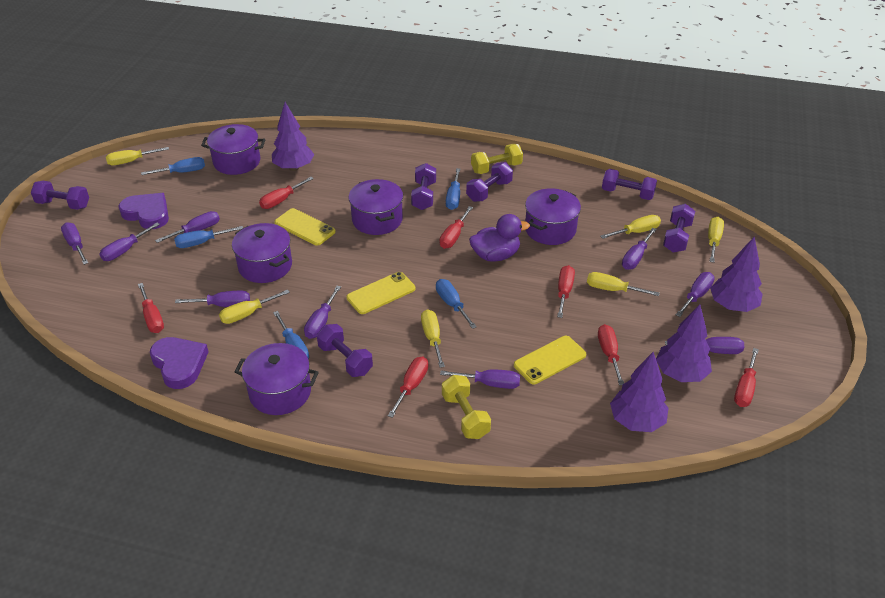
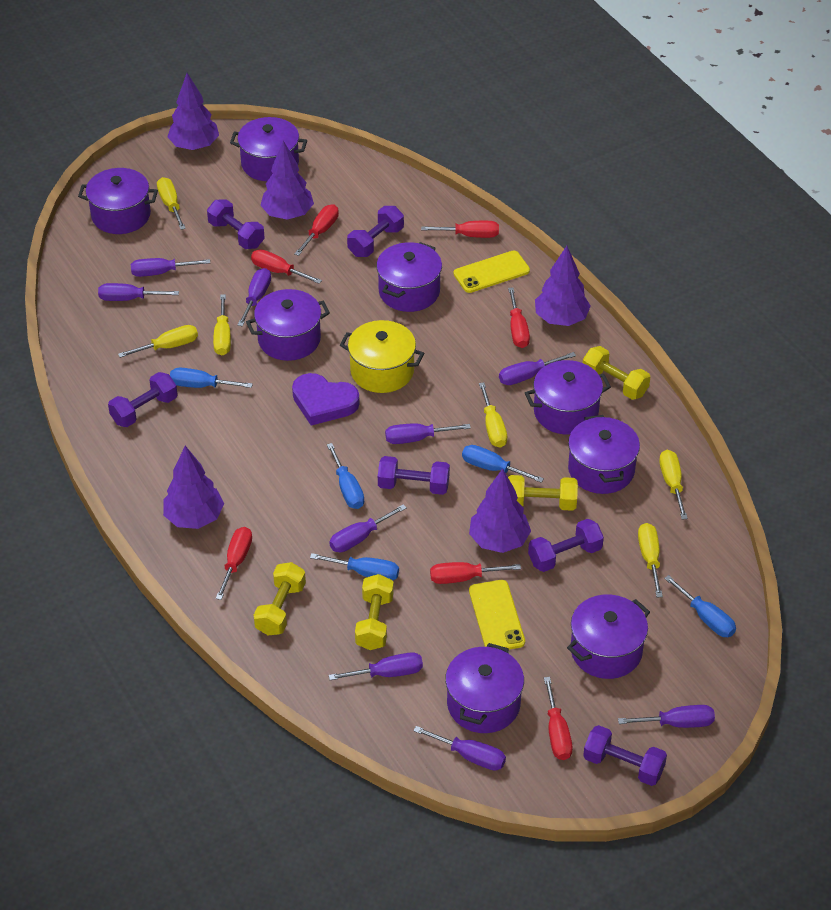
purple duck: 1 -> 0
purple heart: 2 -> 1
purple pot: 5 -> 8
purple tree: 4 -> 5
yellow dumbbell: 2 -> 4
yellow phone: 3 -> 2
yellow pot: 0 -> 1

